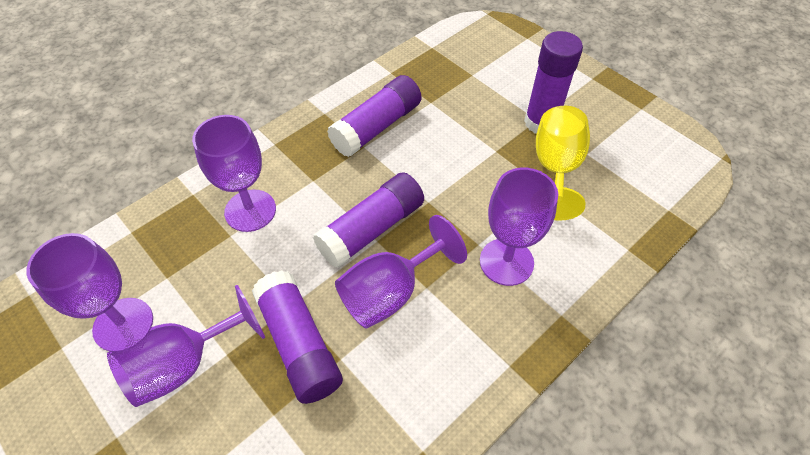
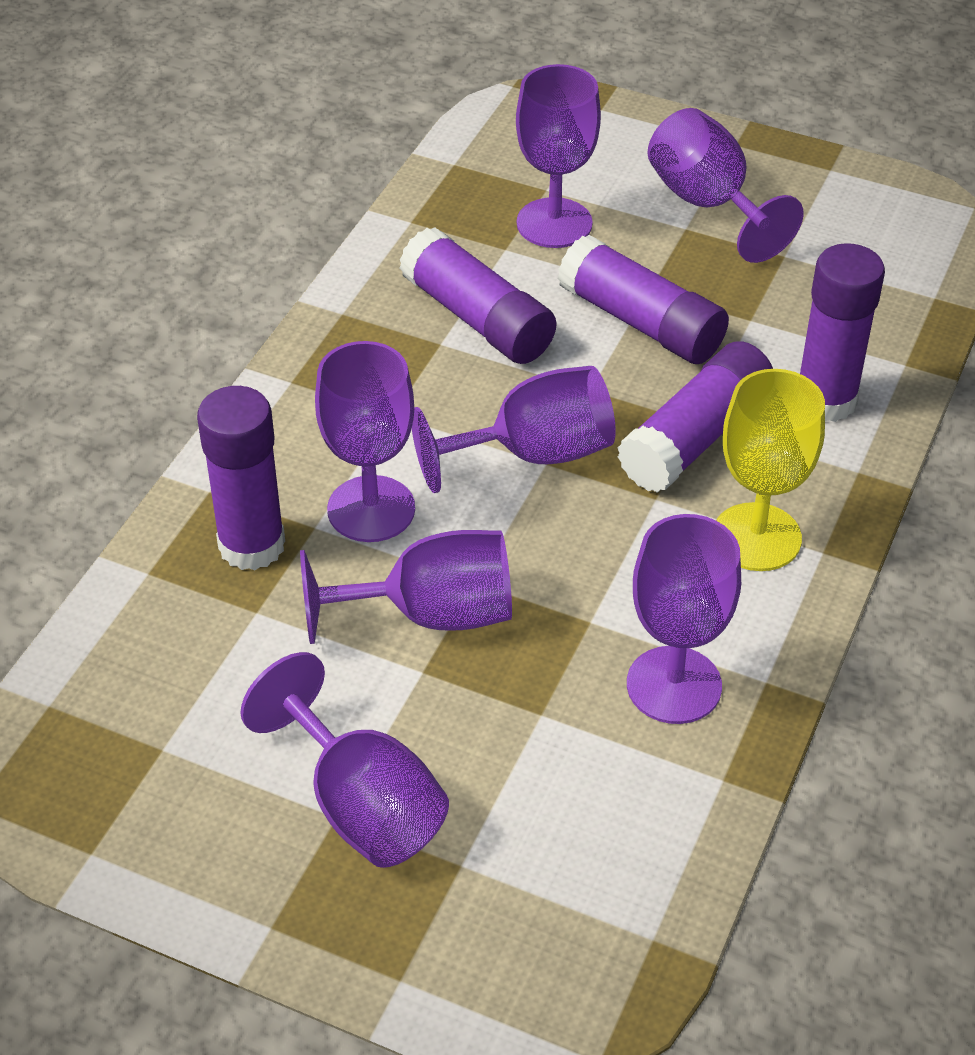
purple glue stick: 4 -> 5
purple goblet: 5 -> 7

